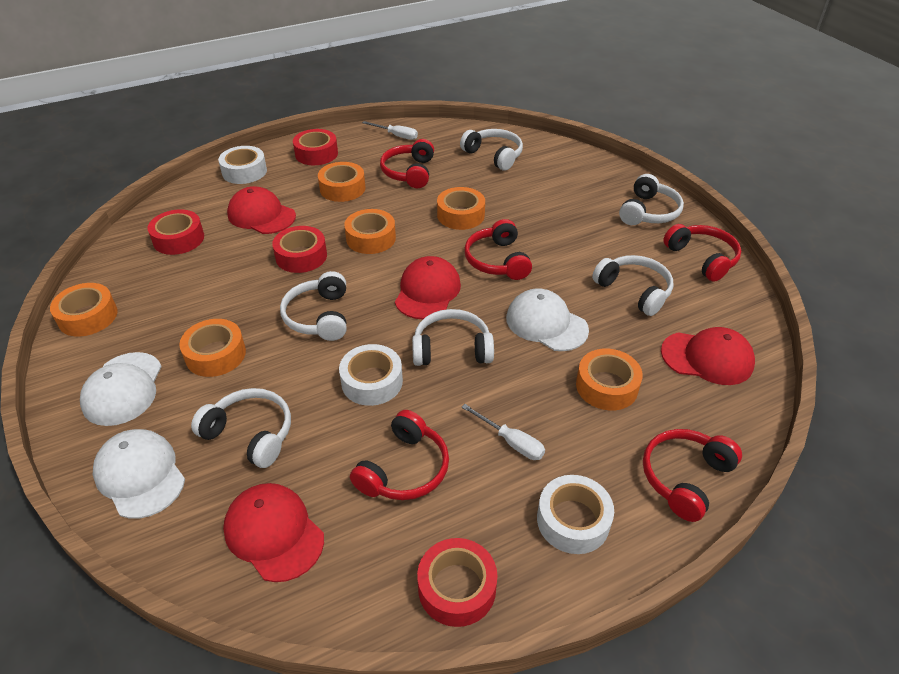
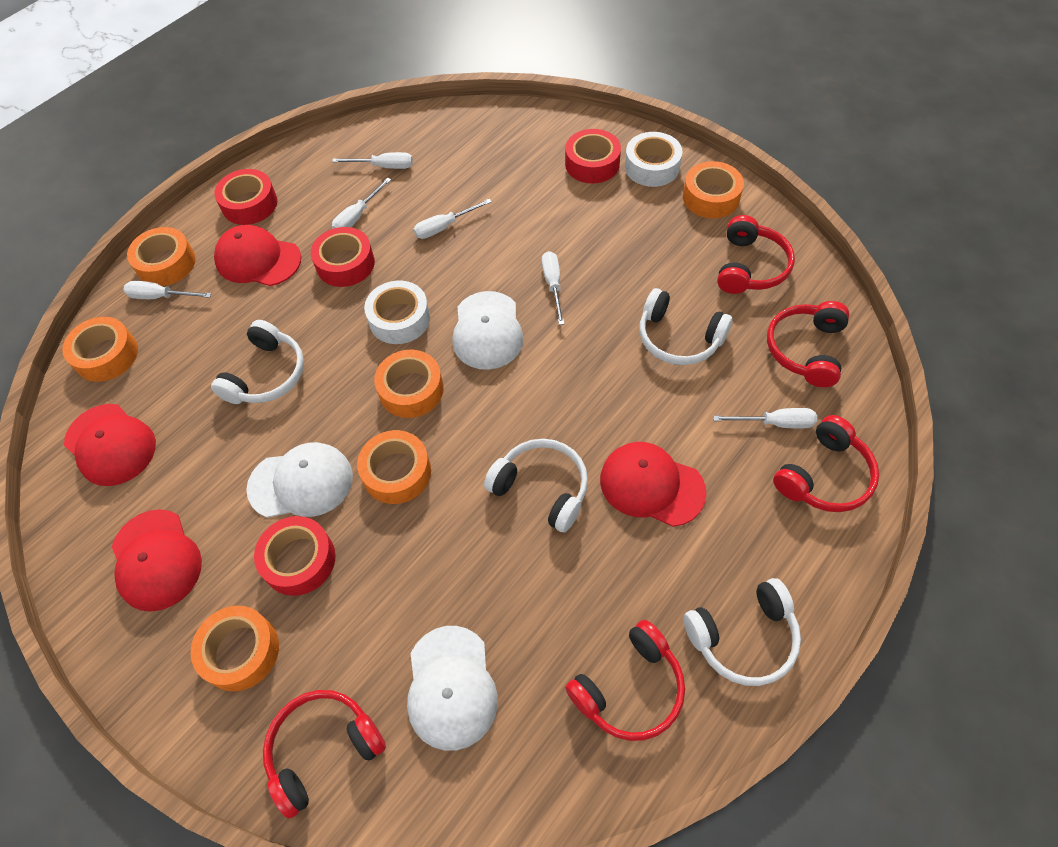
white headphones: 6 -> 4
white screwdriver: 2 -> 6
white tape: 3 -> 2

